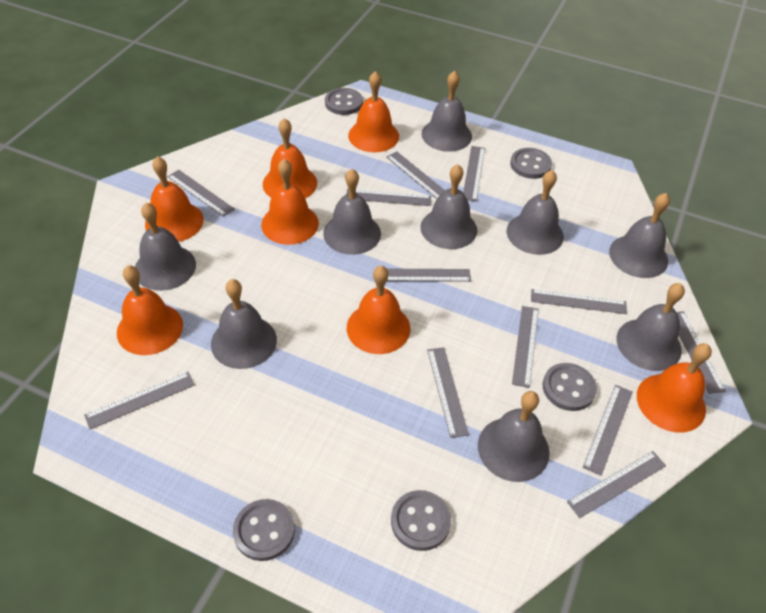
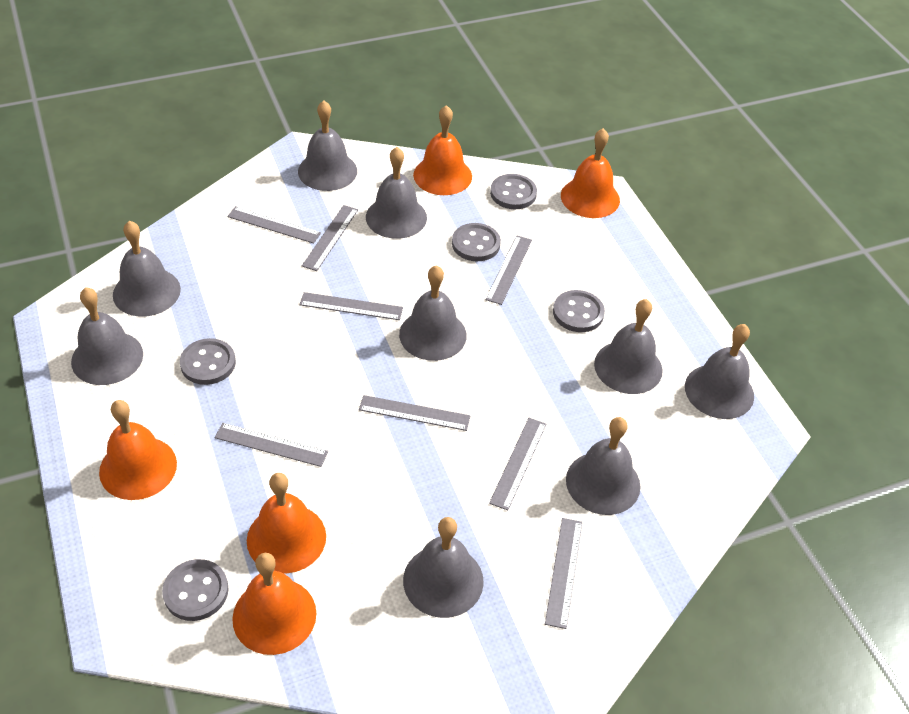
grey ruler: 12 -> 8
orange bell: 7 -> 5

